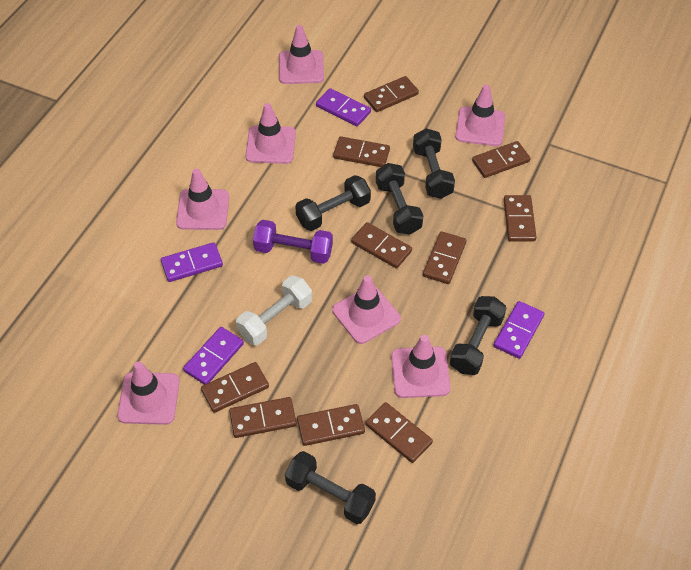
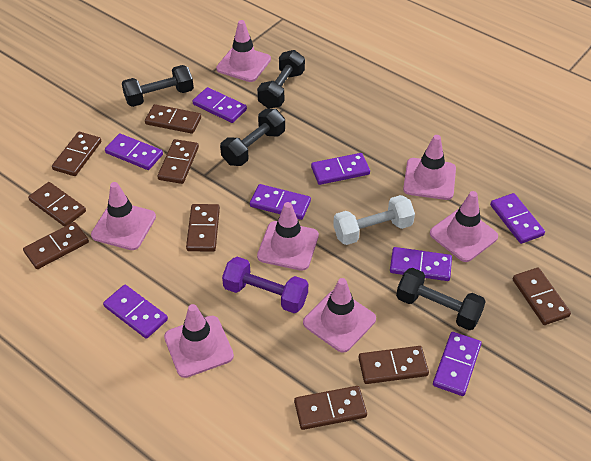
black dumbbell: 5 -> 4
brown domino: 10 -> 9
purple domino: 4 -> 8

